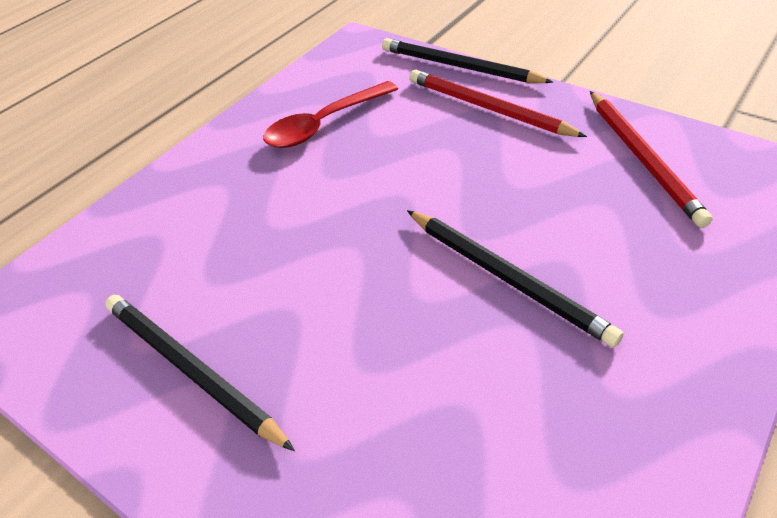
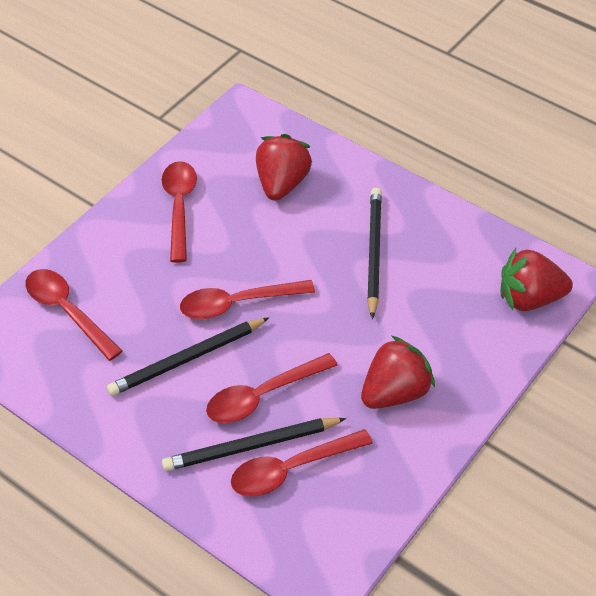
red pencil: 2 -> 0
red spoon: 1 -> 5
red strawberry: 0 -> 3

